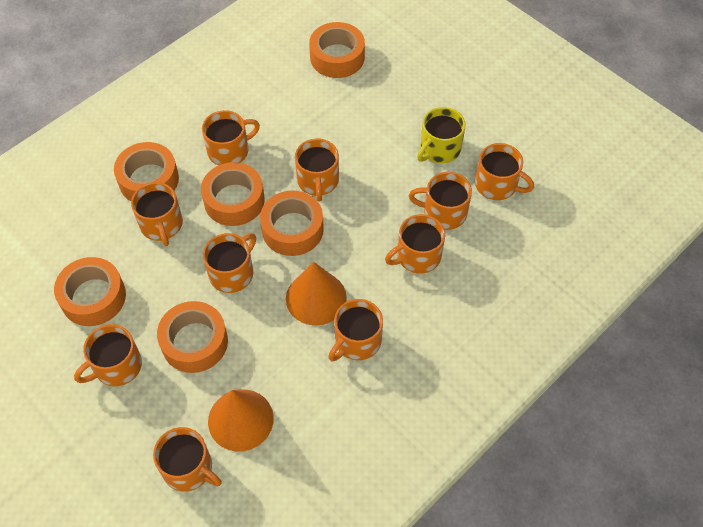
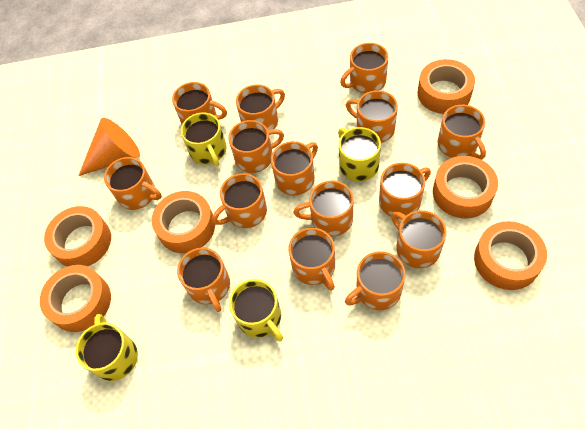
orange cone: 2 -> 1
orange mug: 10 -> 15
yellow mug: 1 -> 4

